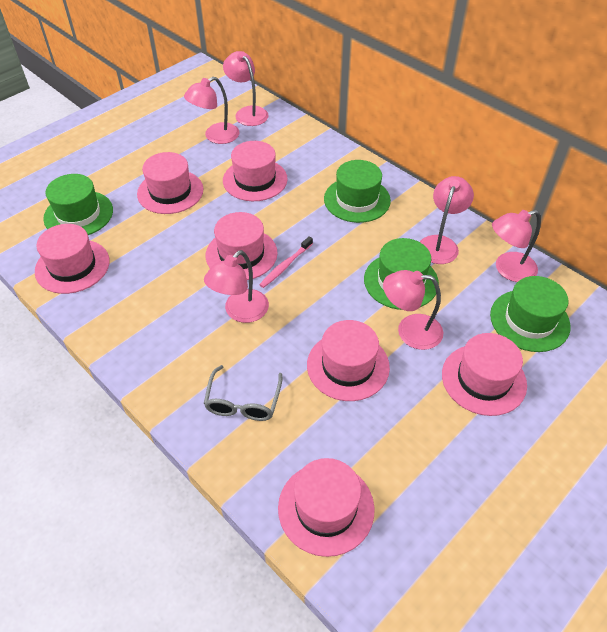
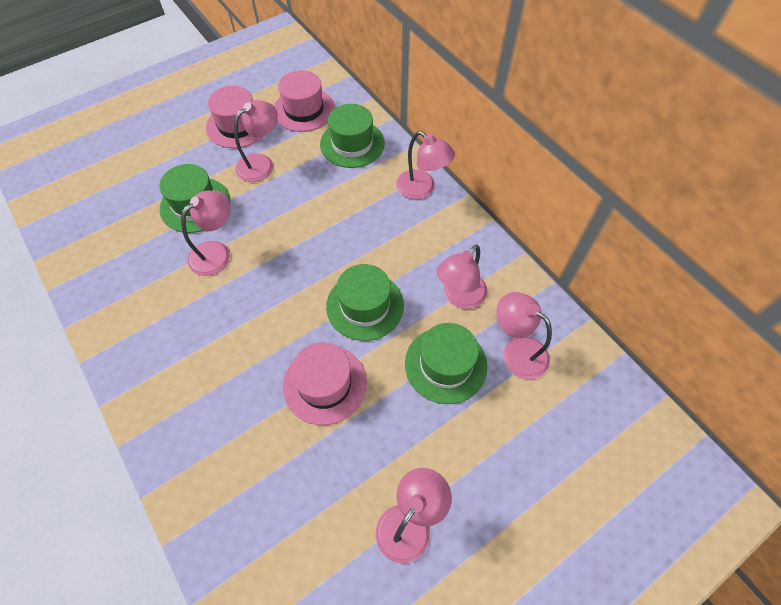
grey glasses: 1 -> 0
pink hat: 7 -> 3
pink toothbrush: 1 -> 0

